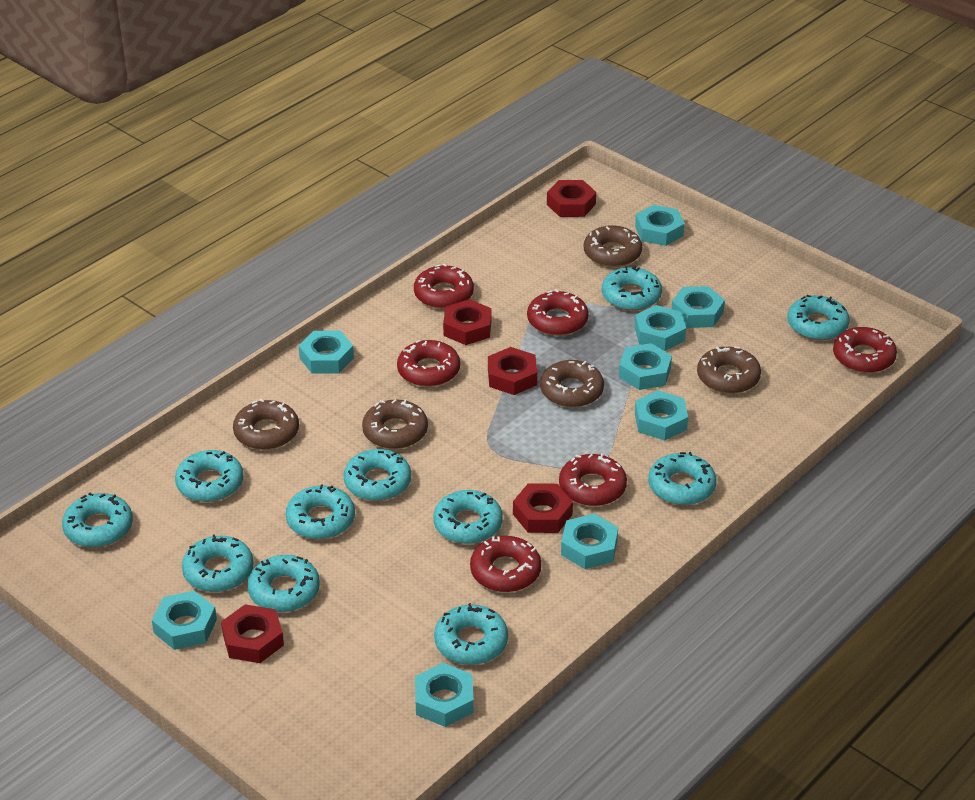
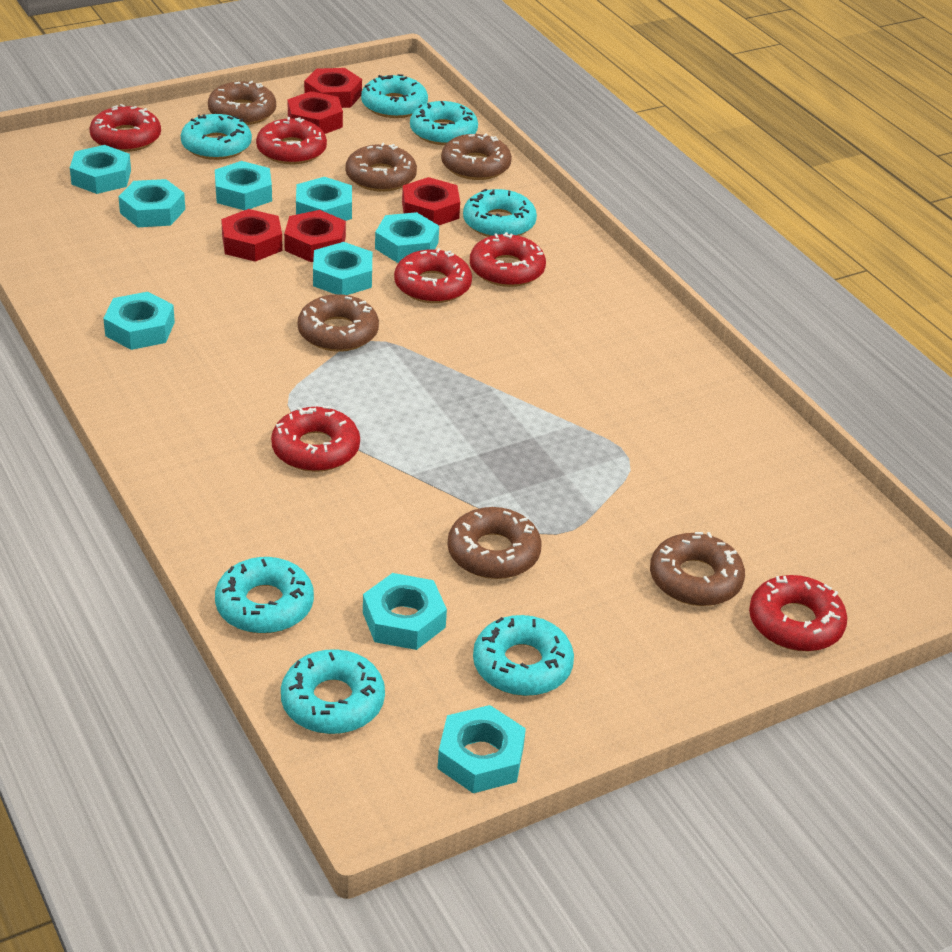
brown donut: 5 -> 6
turquoise donut: 11 -> 7

